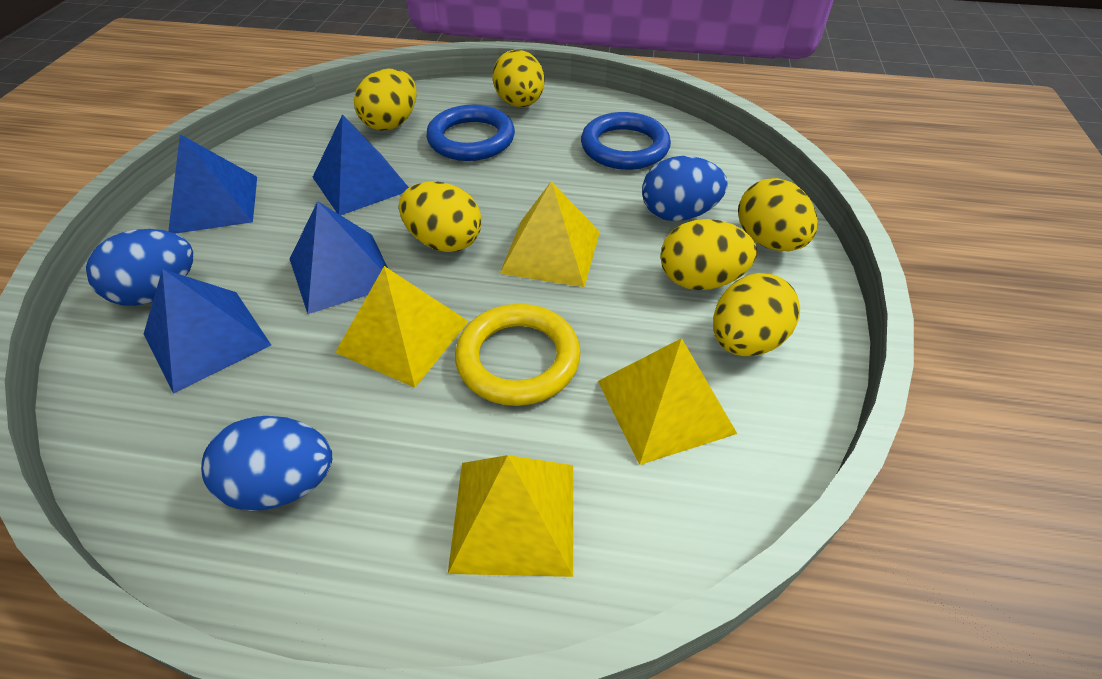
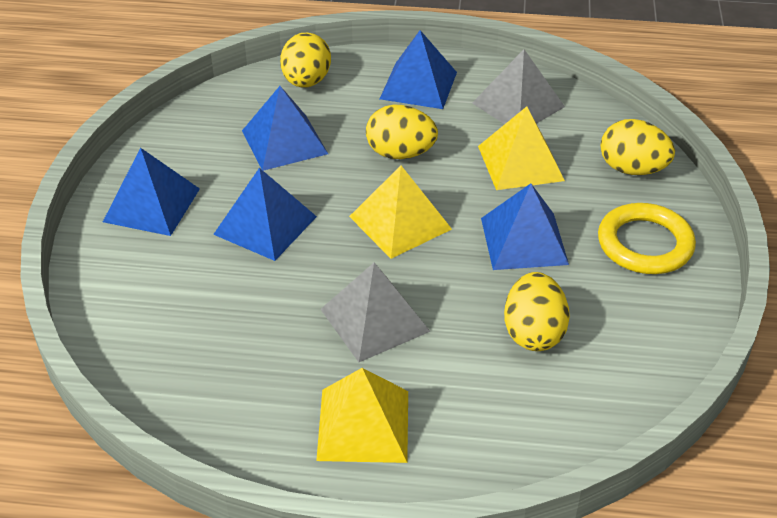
blue egg: 3 -> 0
blue pyramid: 4 -> 5
blue ring: 2 -> 0
grey pyramid: 0 -> 2
yellow egg: 6 -> 4
yellow pyramid: 4 -> 3

